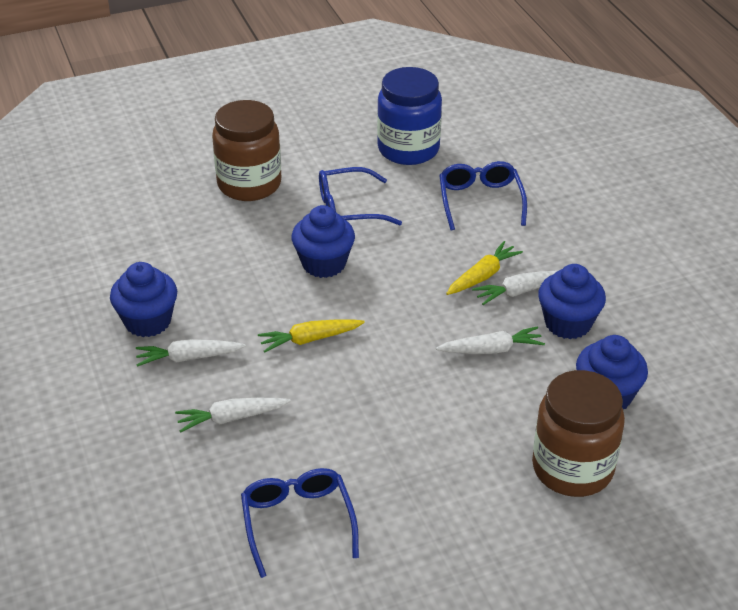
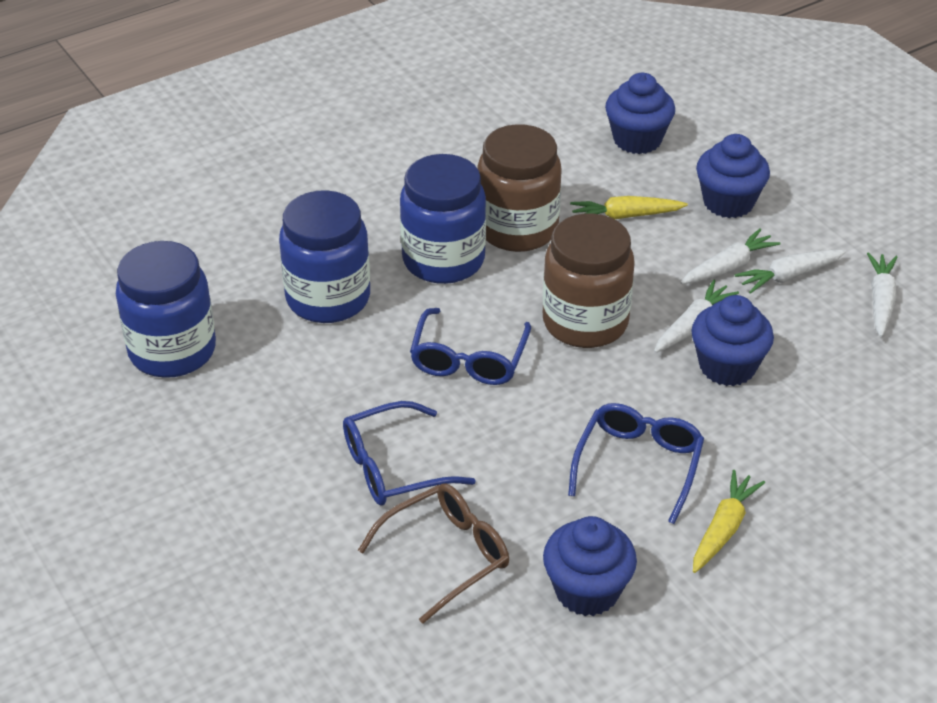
blue jar: 1 -> 3
brown glasses: 0 -> 1

